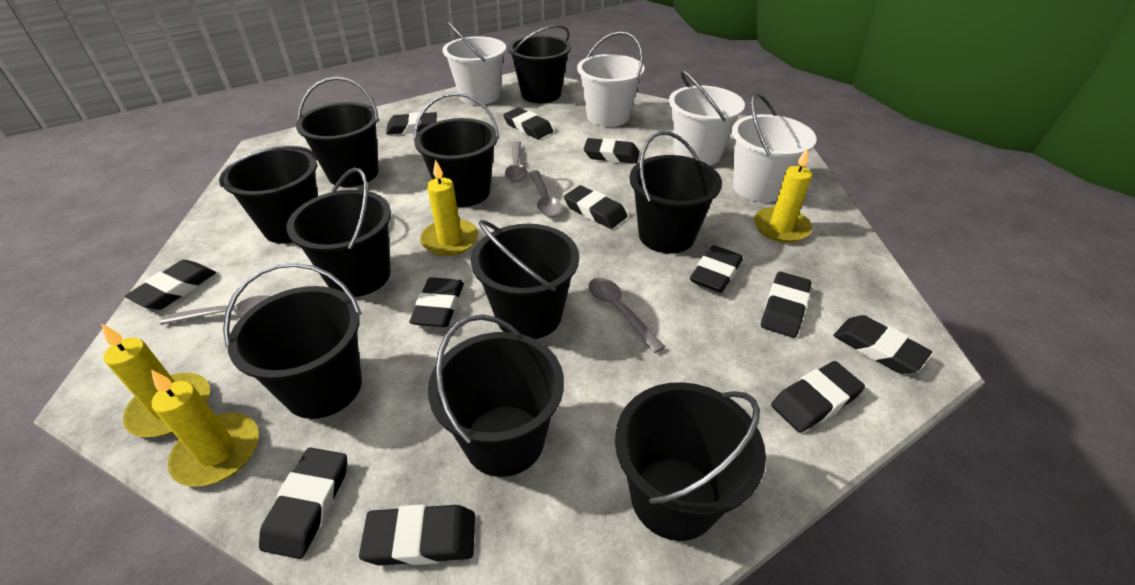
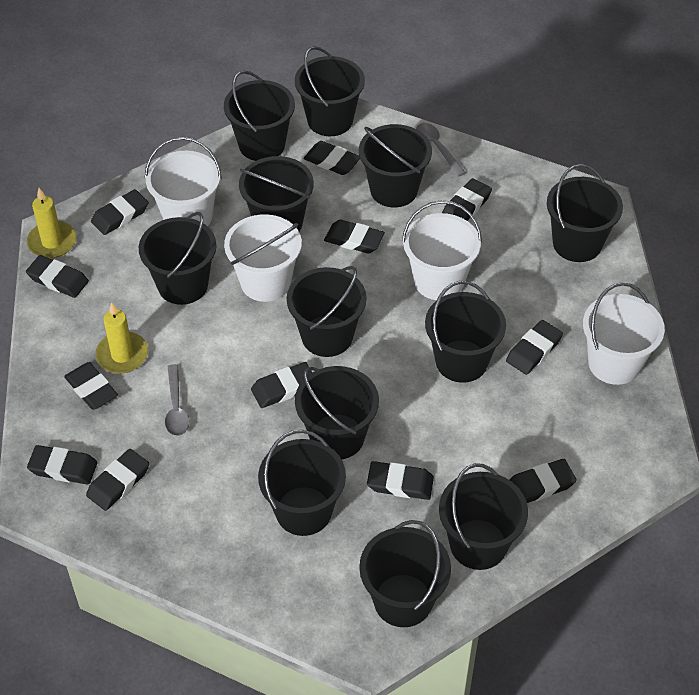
black bucket: 10 -> 12
grey spoon: 4 -> 2
yellow candle: 4 -> 2

